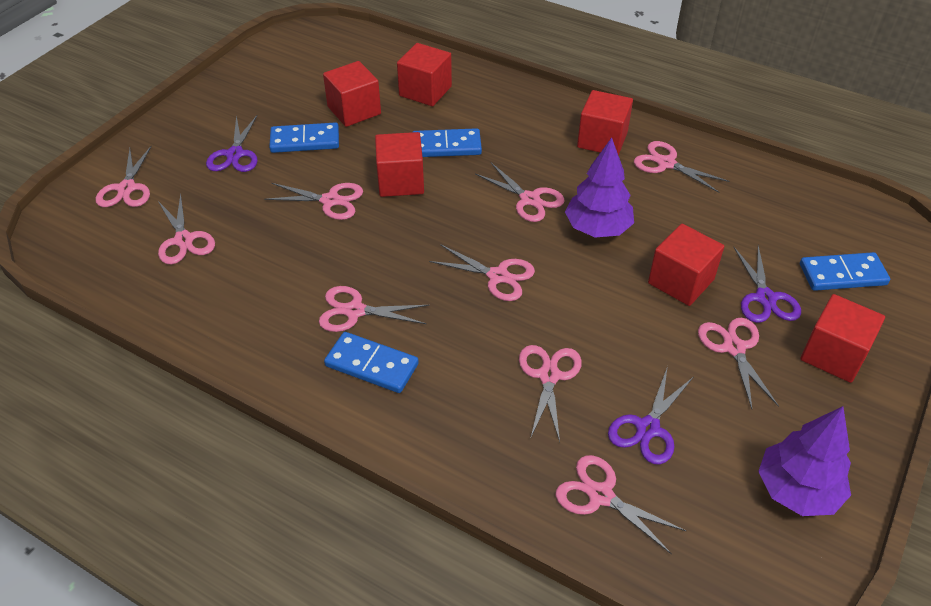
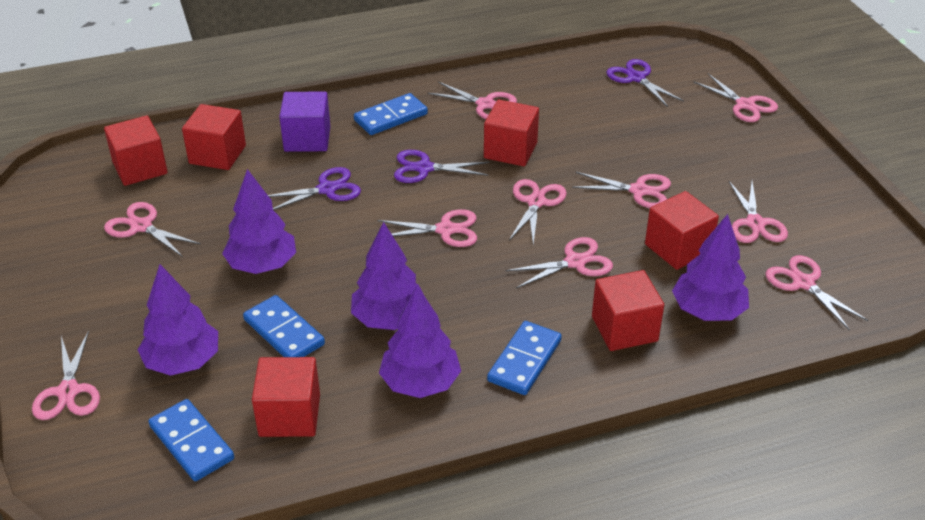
purple cube: 0 -> 1
purple tree: 2 -> 5

